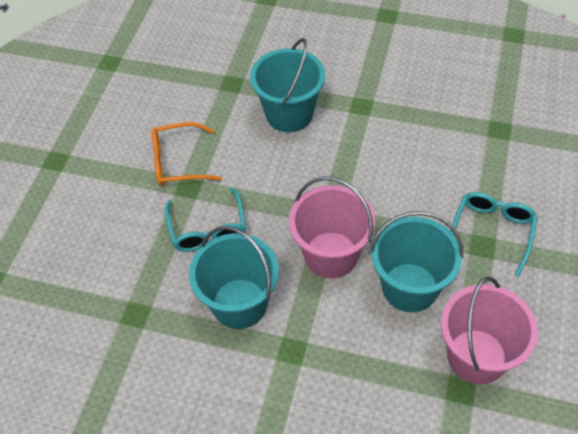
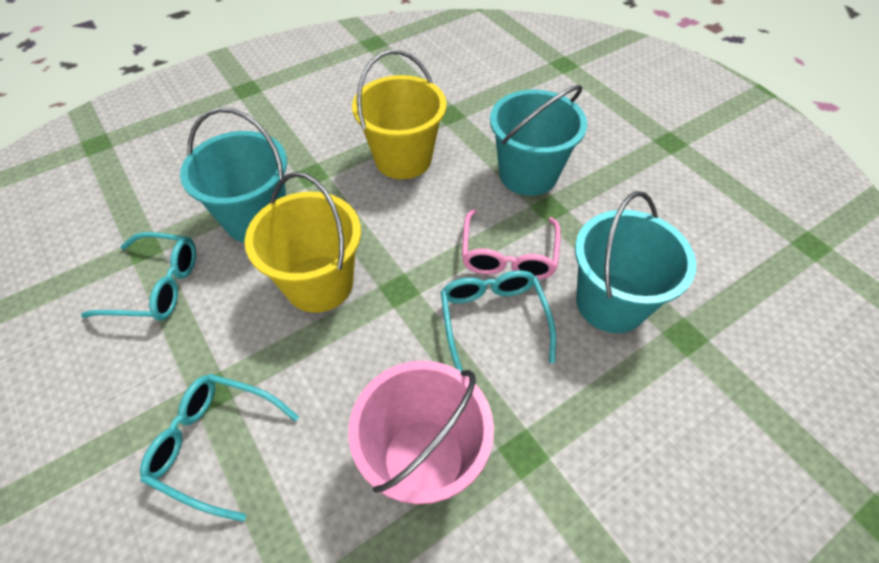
orange glasses: 1 -> 0
pink bucket: 2 -> 1
pink glasses: 0 -> 1
turquoise glasses: 2 -> 3
yellow bucket: 0 -> 2

